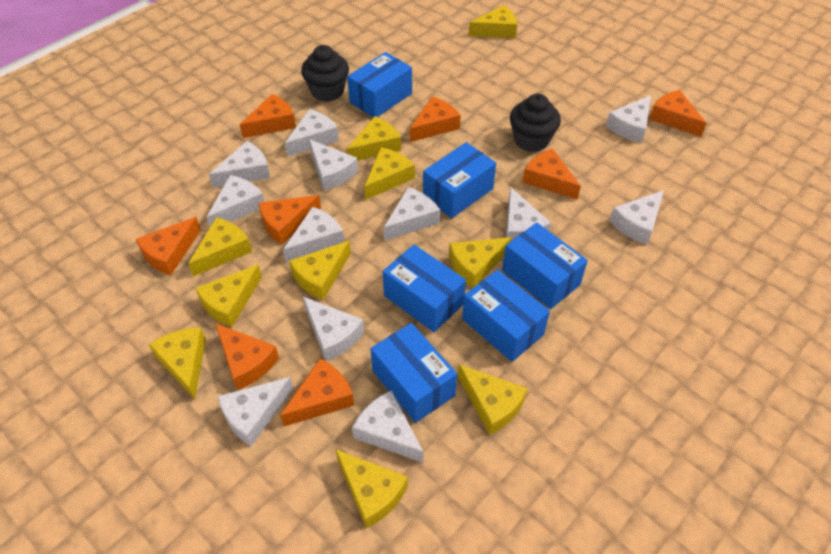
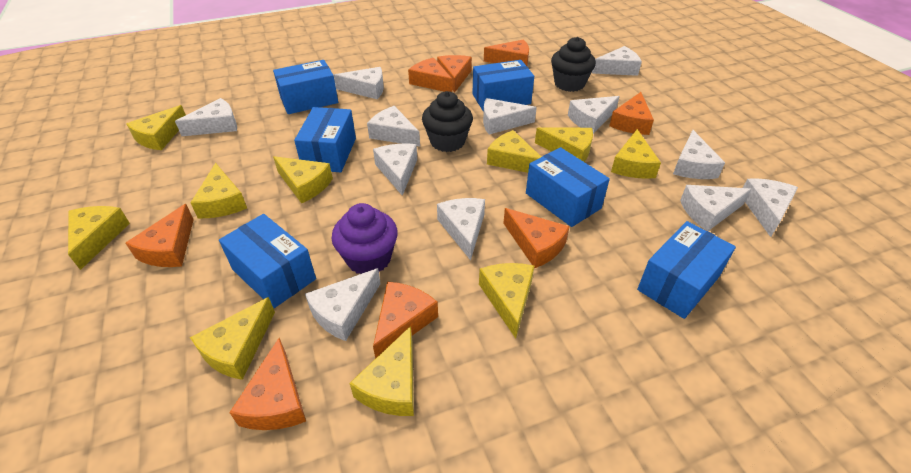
purple cupcake: 0 -> 1

